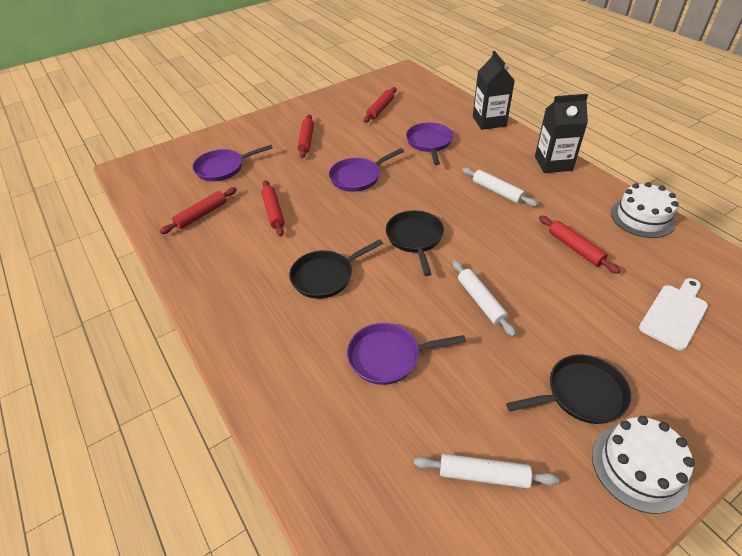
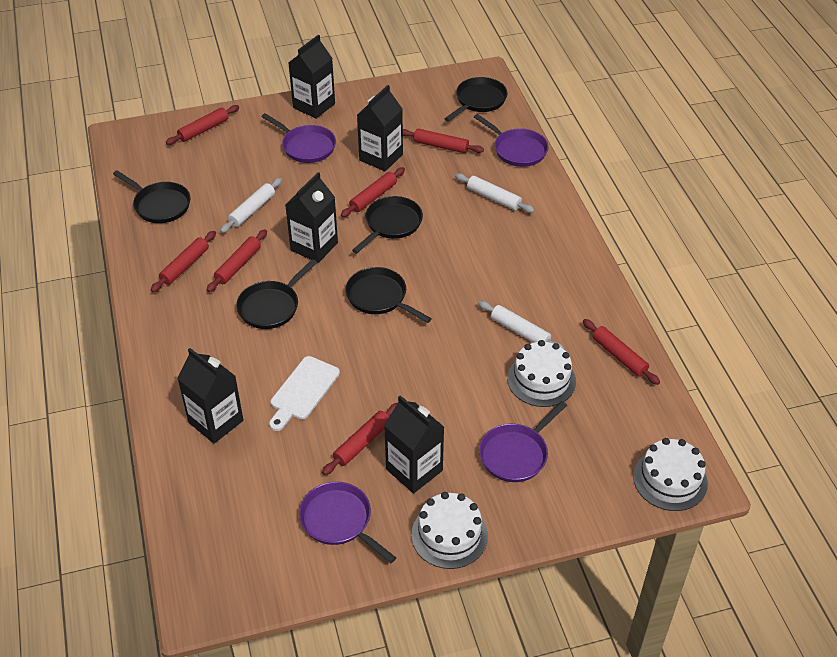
black carton: 2 -> 5
black pan: 3 -> 5
red rolling pin: 5 -> 7
white cake: 2 -> 3

